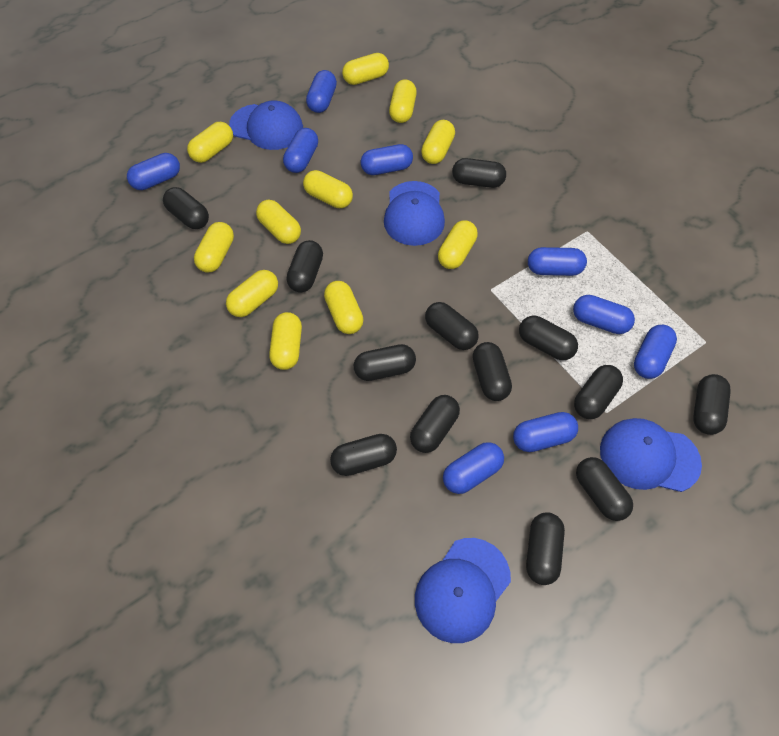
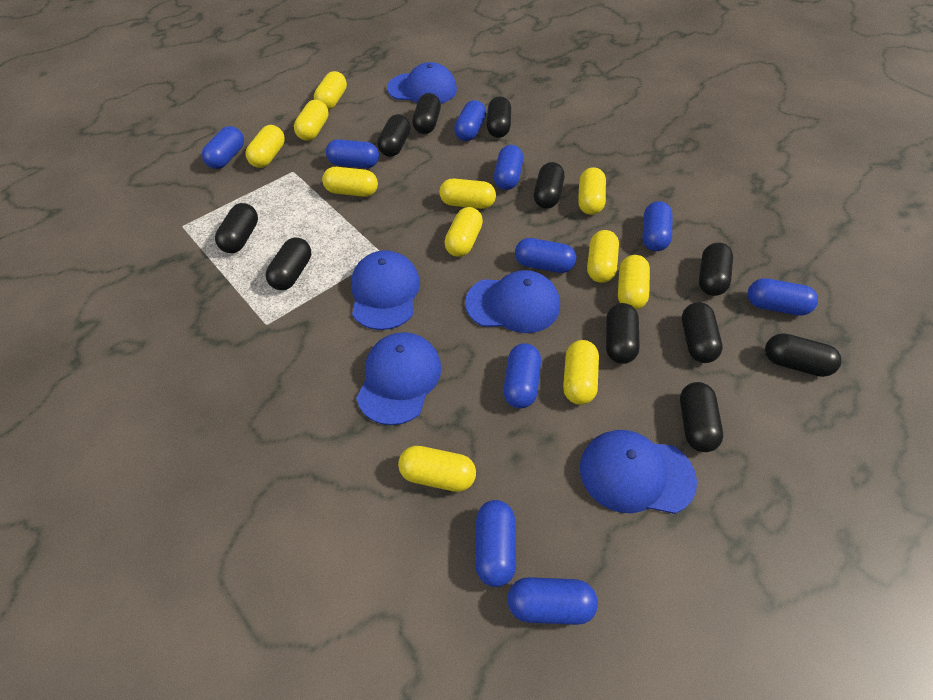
black capsule: 13 -> 11
blue cap: 4 -> 5
blue capsule: 9 -> 10

